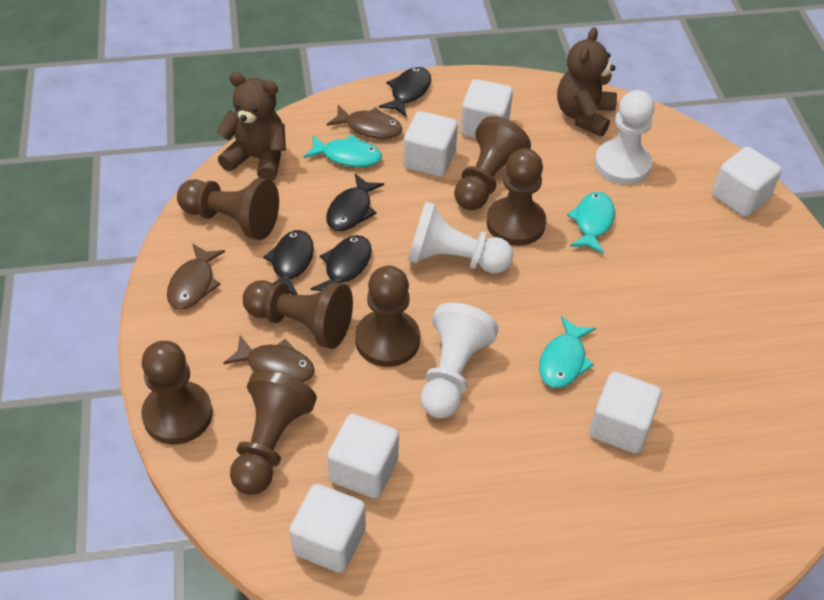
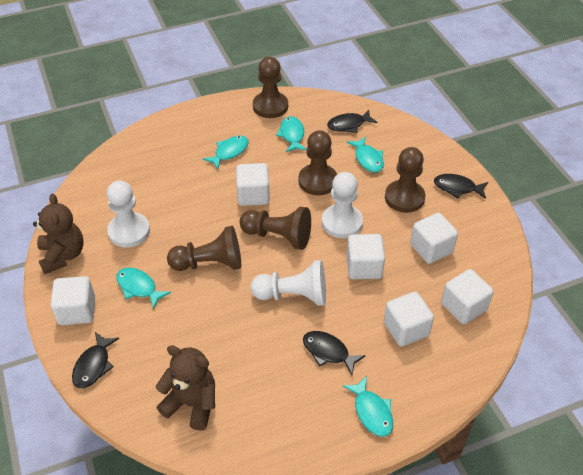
brown fish: 3 -> 0
brown pawn: 7 -> 5
turquoise fish: 3 -> 5

